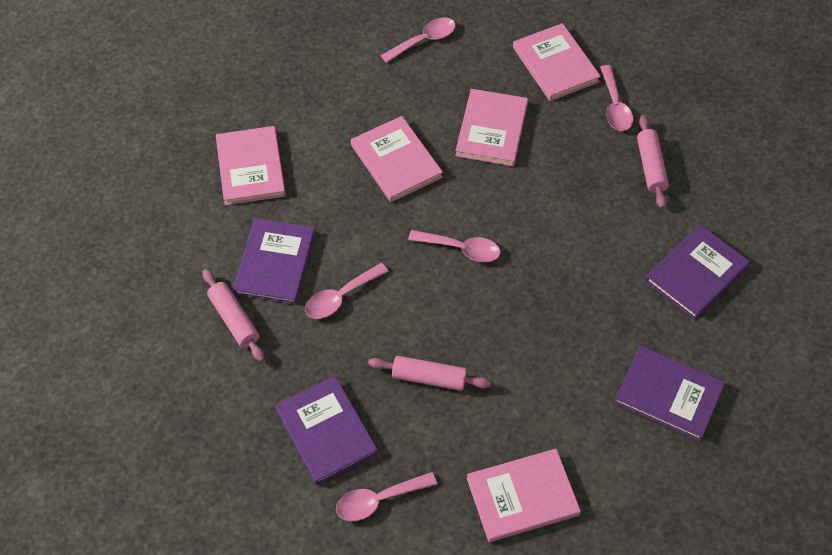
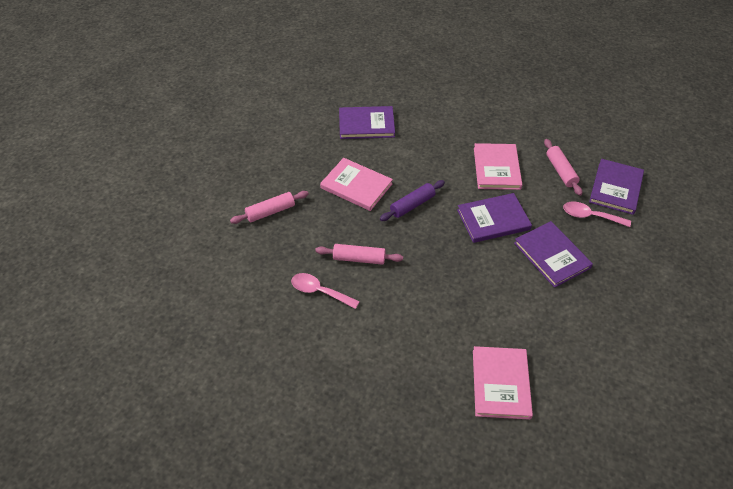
pink book: 5 -> 3
pink spoon: 5 -> 2
purple rolling pin: 0 -> 1

